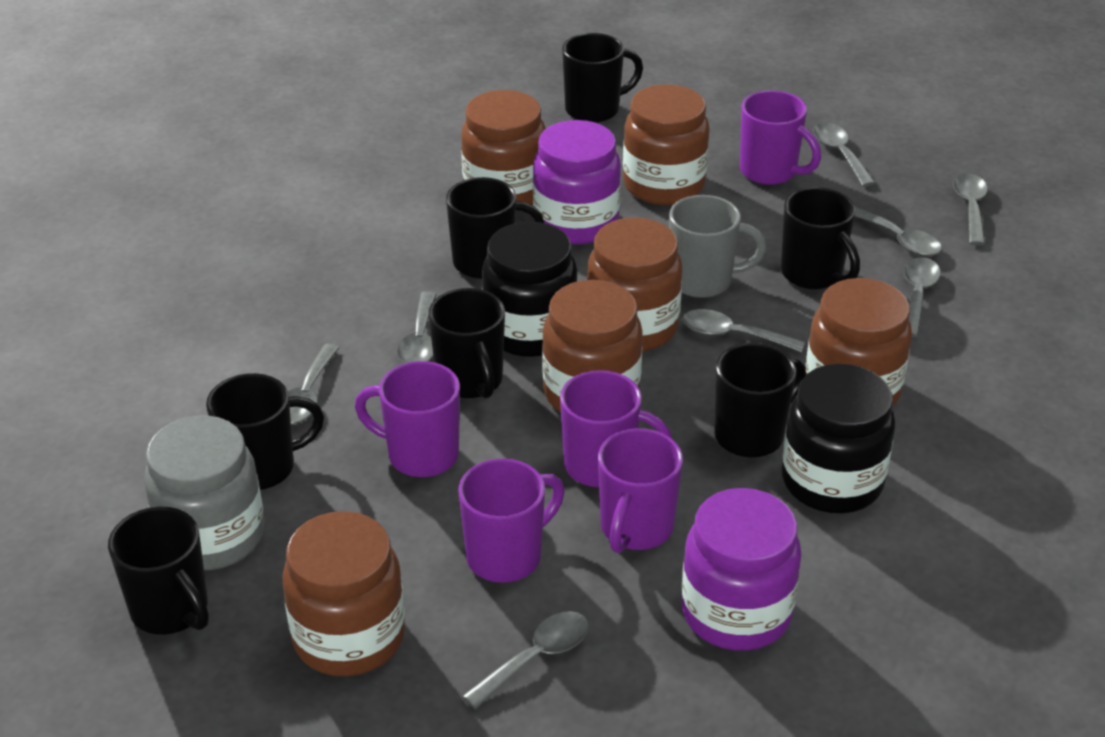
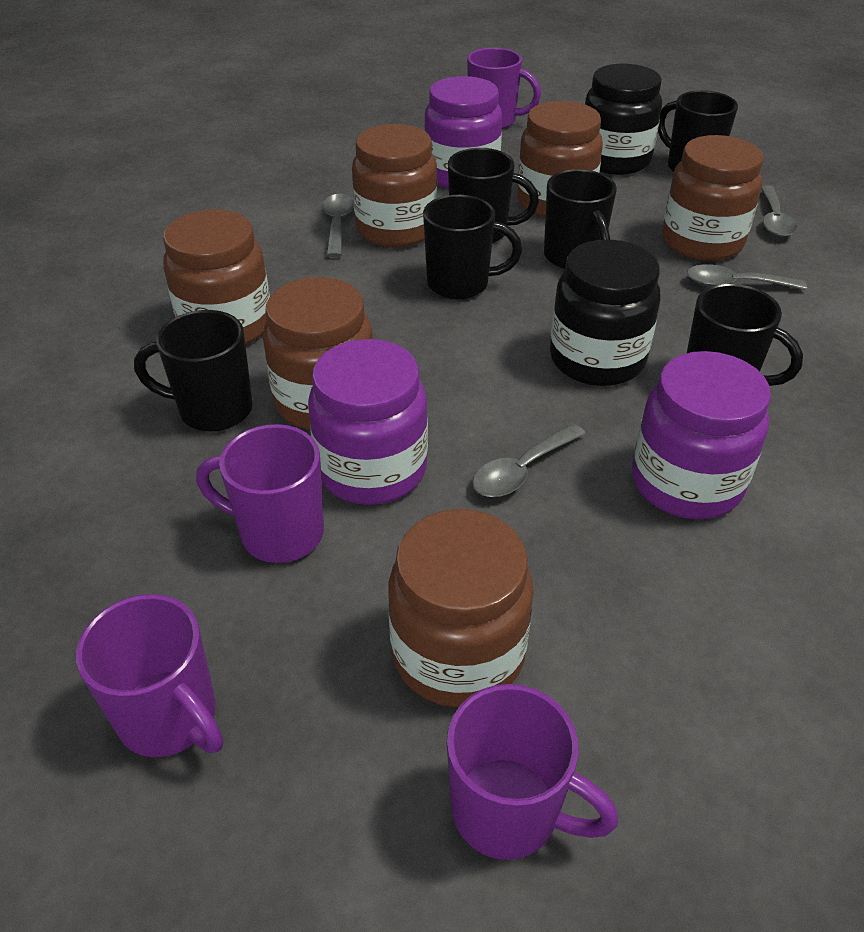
black mug: 7 -> 6
grey jar: 1 -> 0
grey mug: 1 -> 0
grey spoon: 8 -> 4
purple jar: 2 -> 3
purple mug: 5 -> 4

